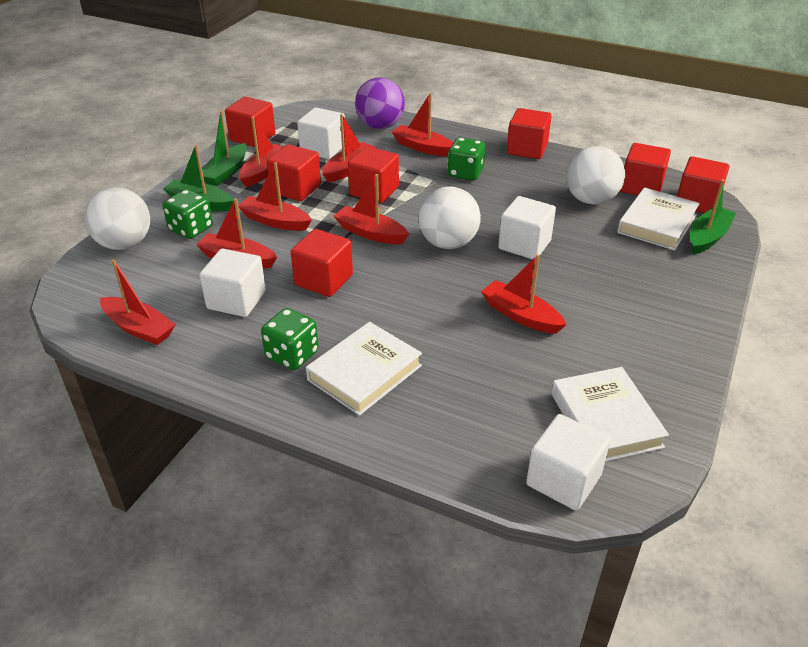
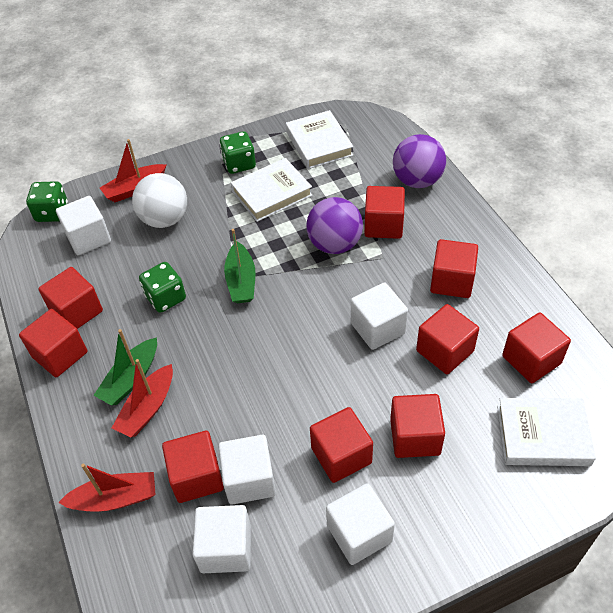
green boat: 3 -> 2
purple ball: 1 -> 2
red boat: 8 -> 3
red cube: 7 -> 9
white ball: 3 -> 1
white cube: 4 -> 5

